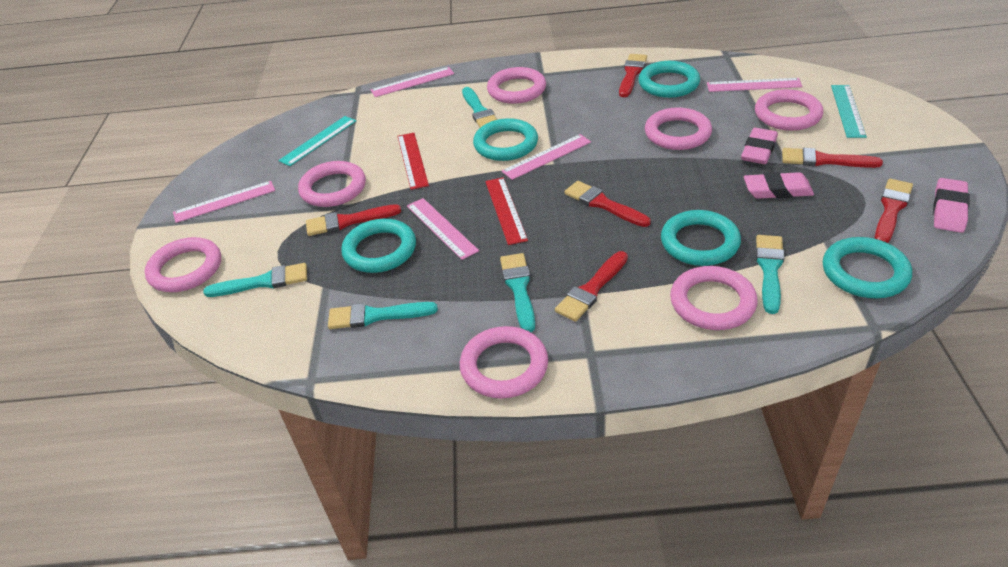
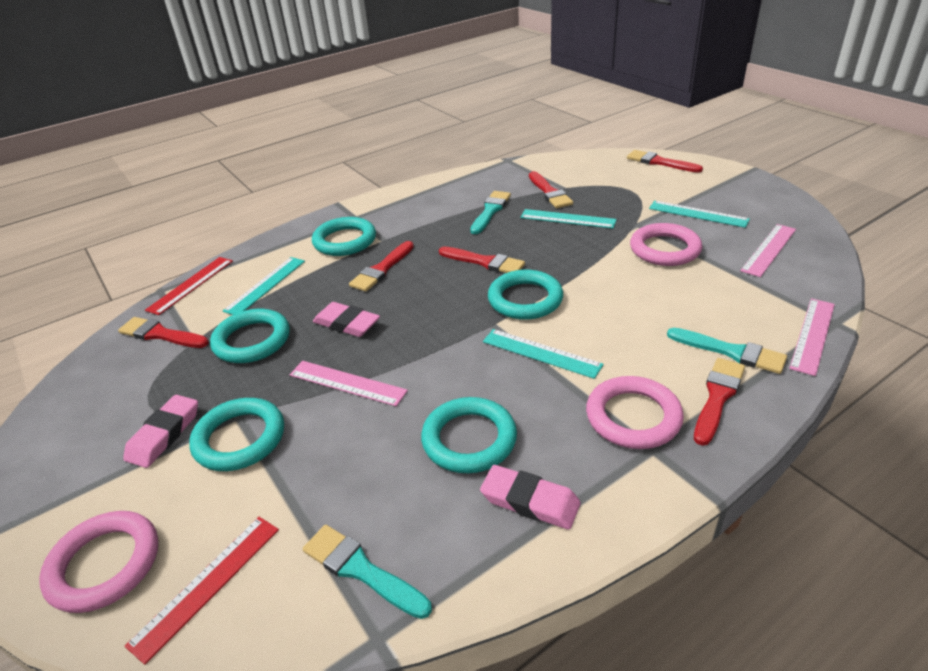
pink ring: 7 -> 3
pink ruler: 5 -> 3
turquoise brush: 5 -> 3
turquoise ruler: 2 -> 4

